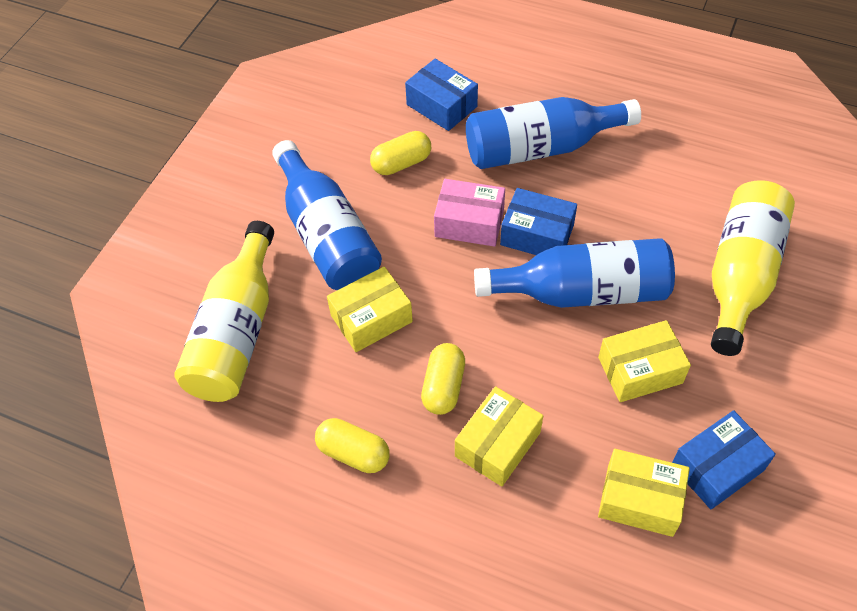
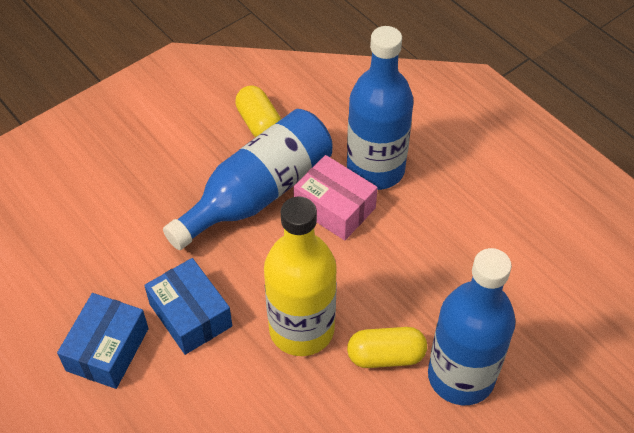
blue box: 3 -> 2
yellow bottle: 2 -> 1
yellow box: 4 -> 0
yellow capsule: 3 -> 2

